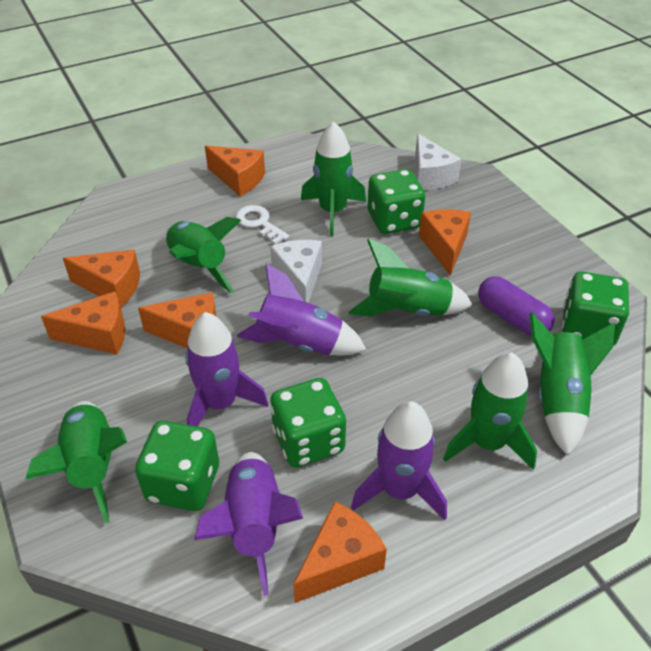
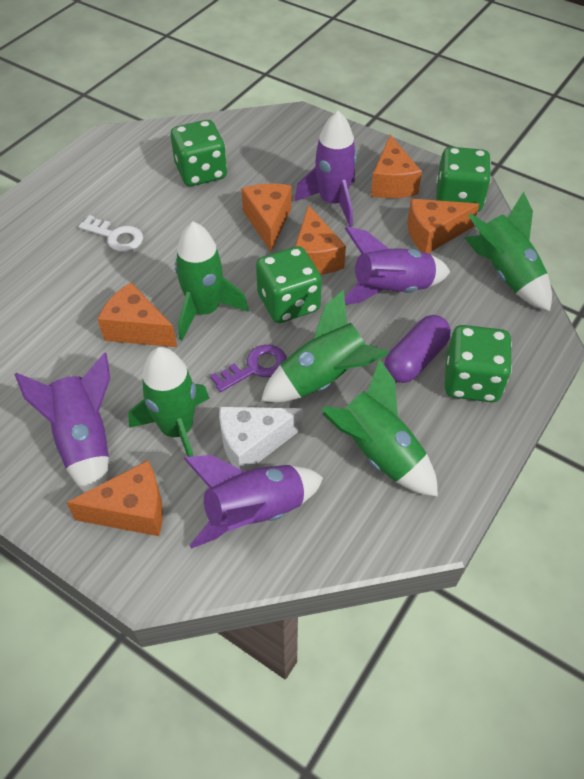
green rocket: 6 -> 5
purple key: 0 -> 1
white cheese: 2 -> 1

